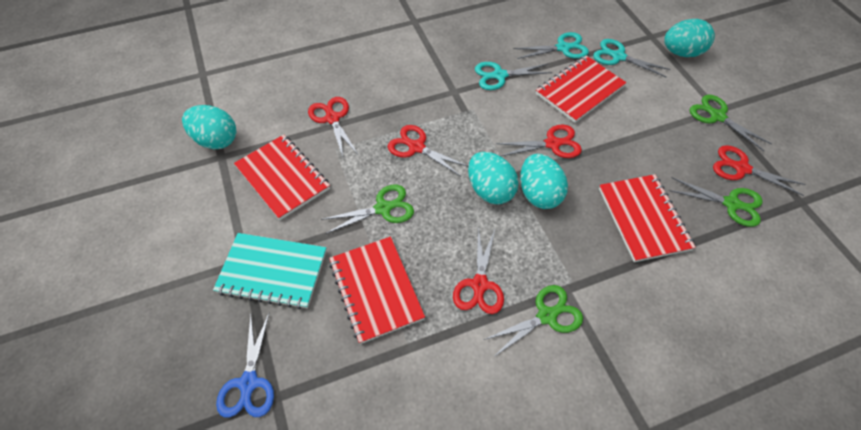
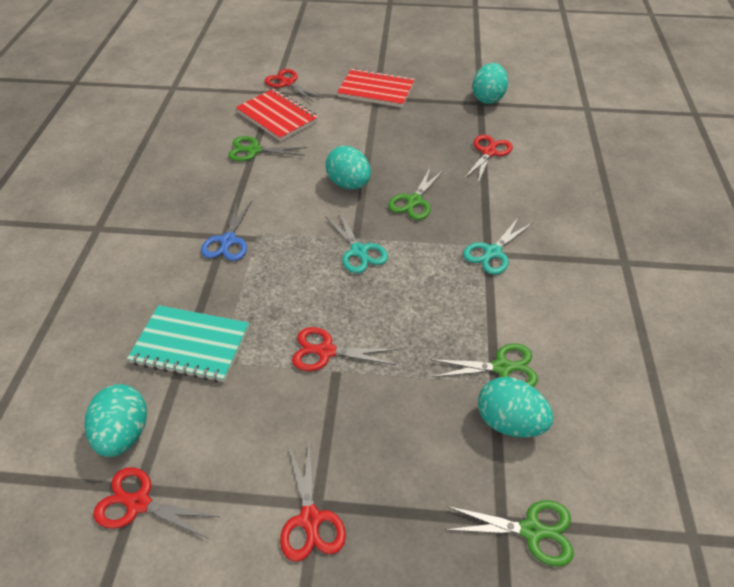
red notebook: 4 -> 2
turquoise scissors: 3 -> 2

